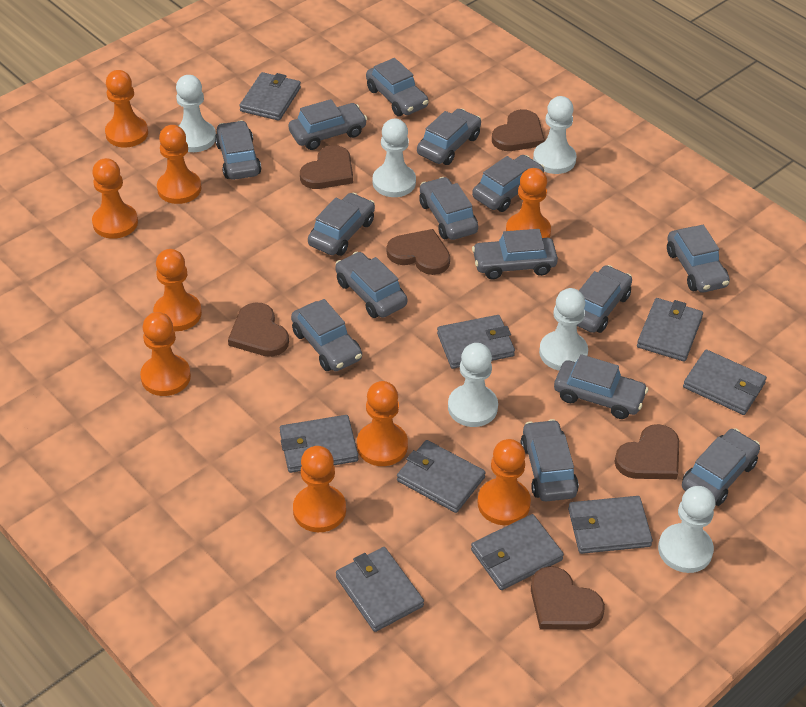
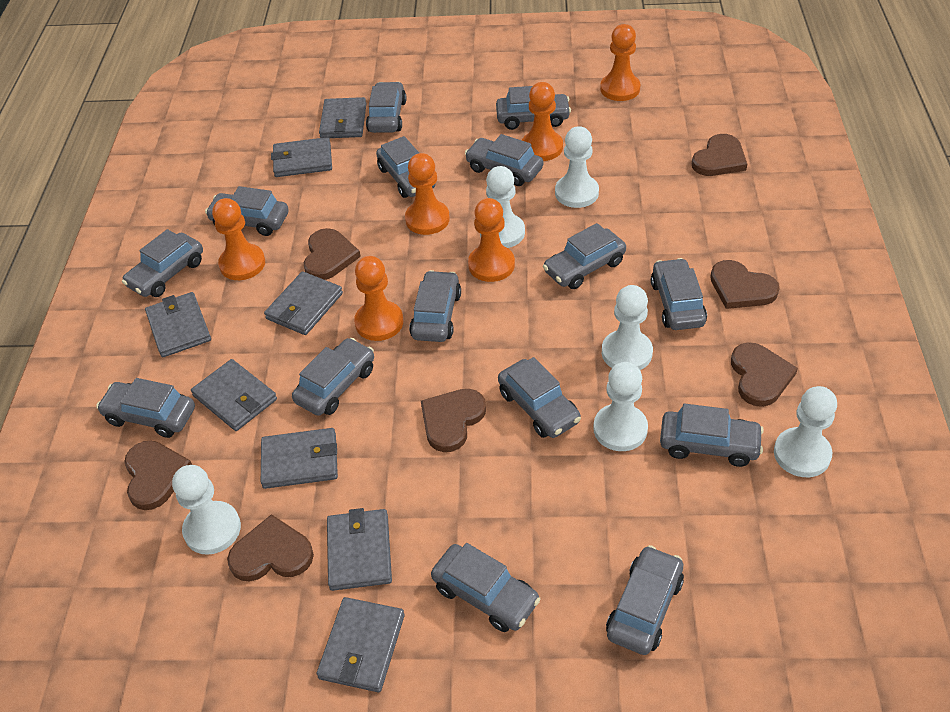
brown heart: 6 -> 7
grey wallet: 9 -> 8
orange pawn: 9 -> 6

